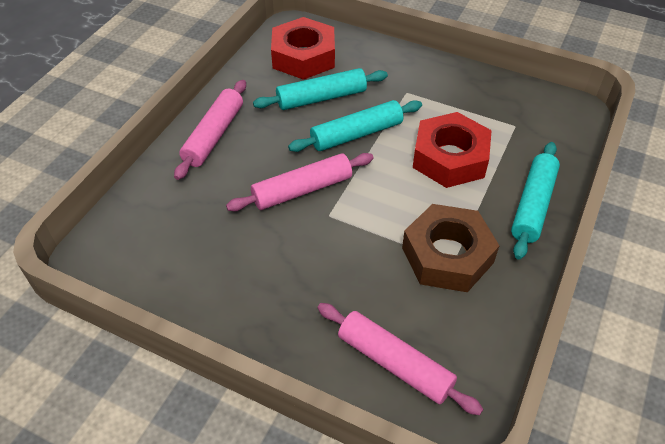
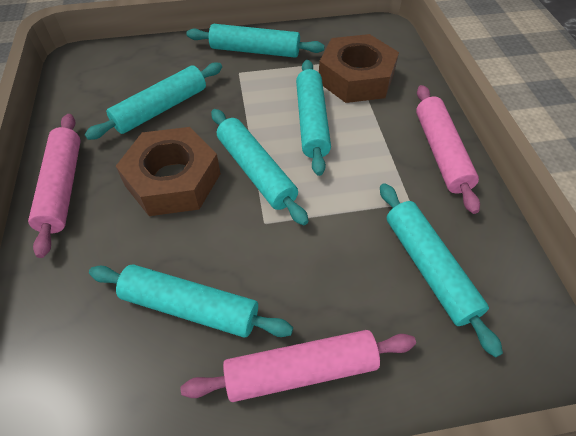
brown nut: 1 -> 2
red nut: 2 -> 0
turquoise rolling pin: 3 -> 6

